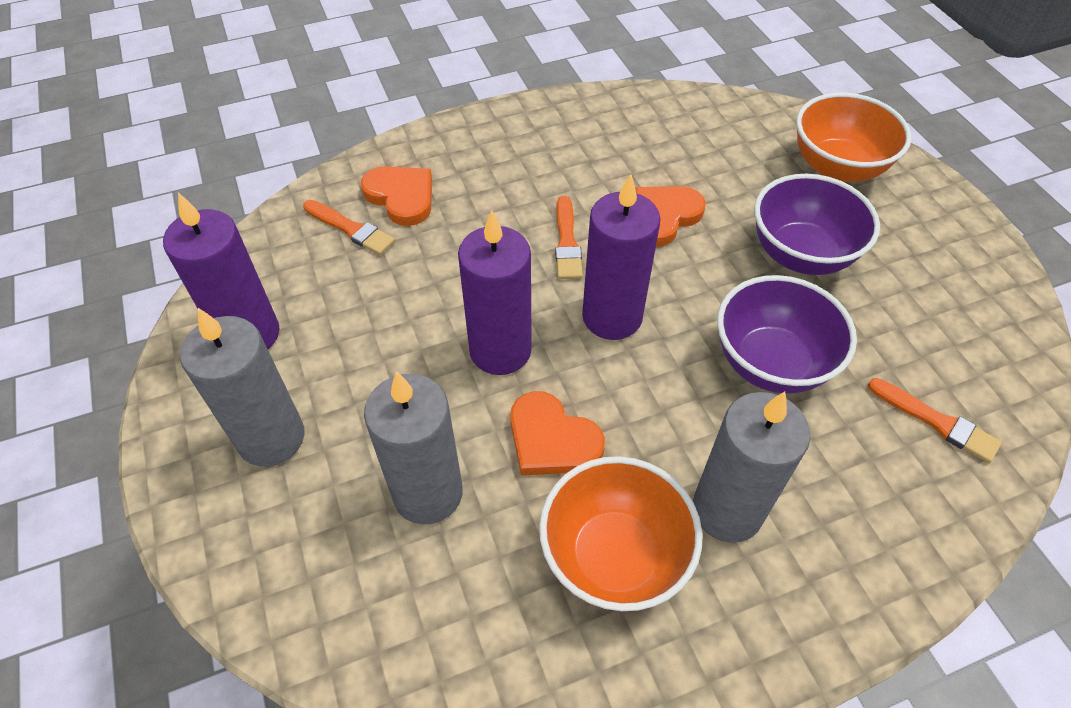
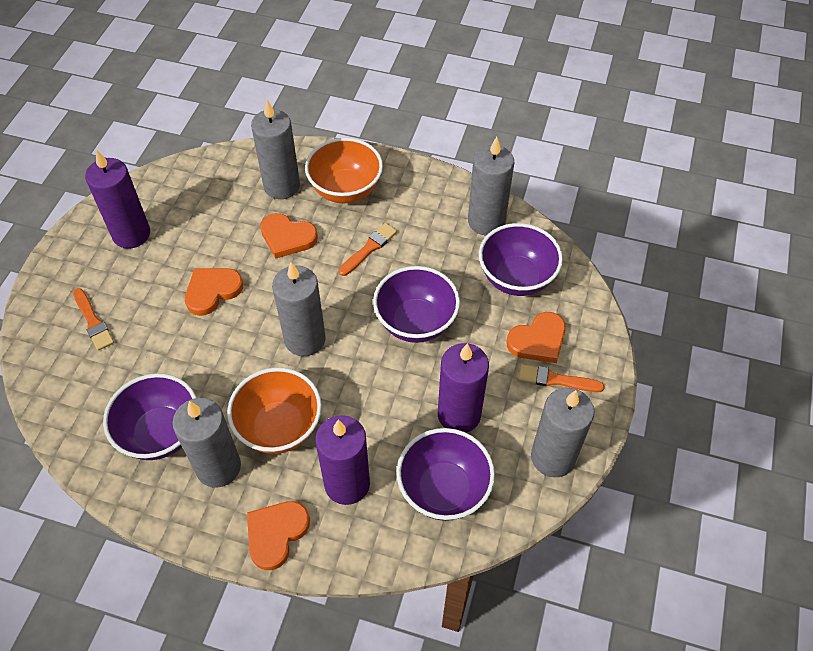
grey candle: 3 -> 5
orange heart: 3 -> 4
purple bowl: 2 -> 4

